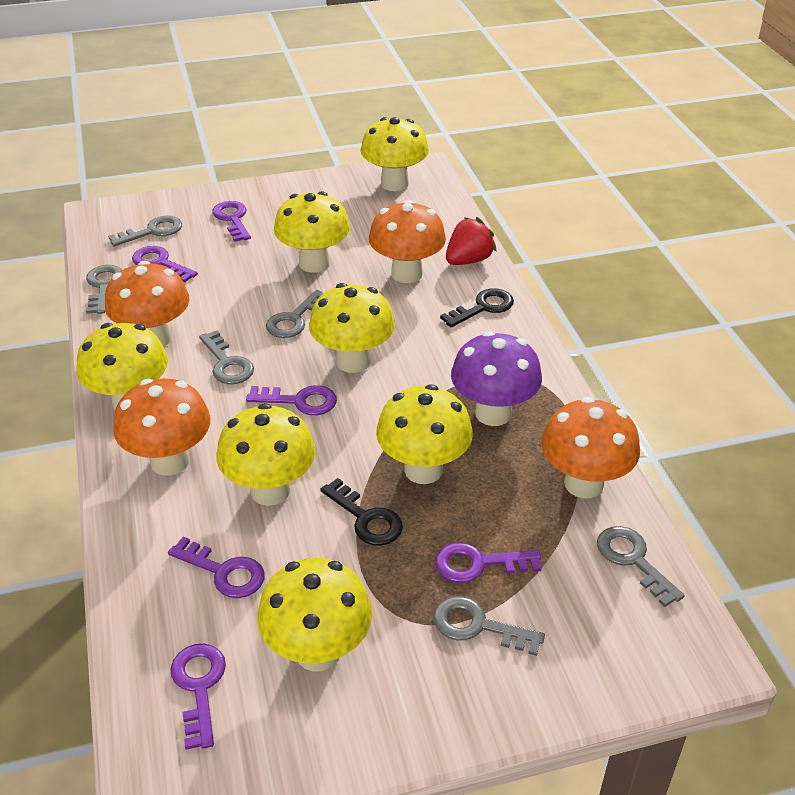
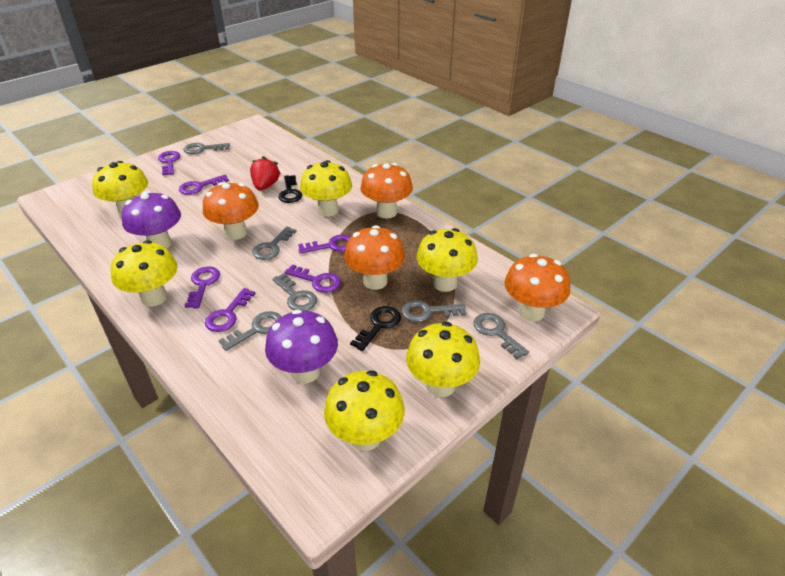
purple mushroom: 1 -> 2
yellow mushroom: 7 -> 6

